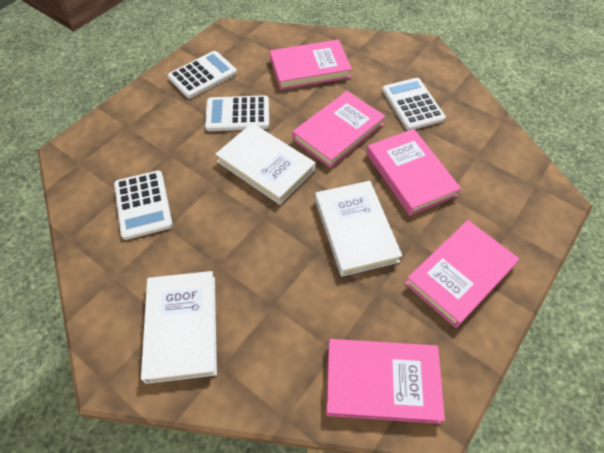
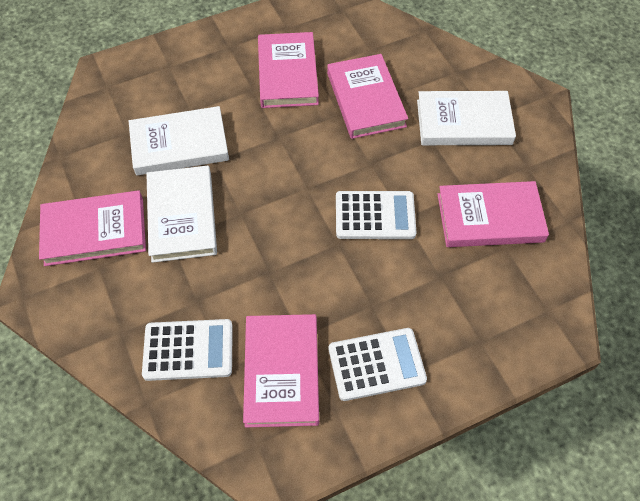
white calculator: 4 -> 3

